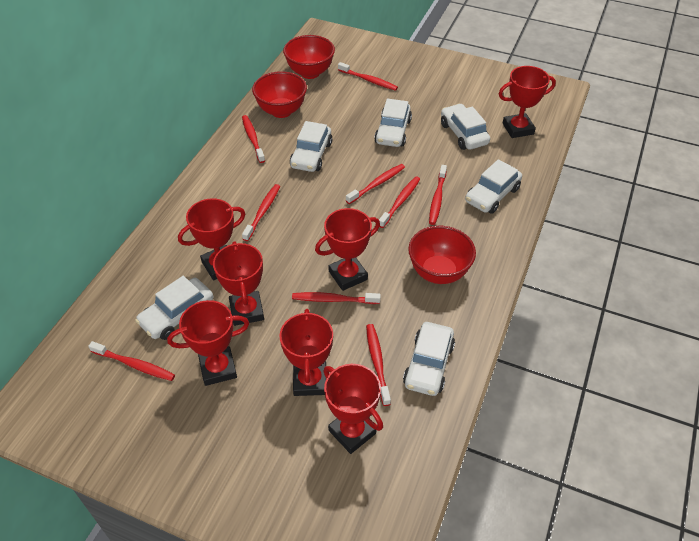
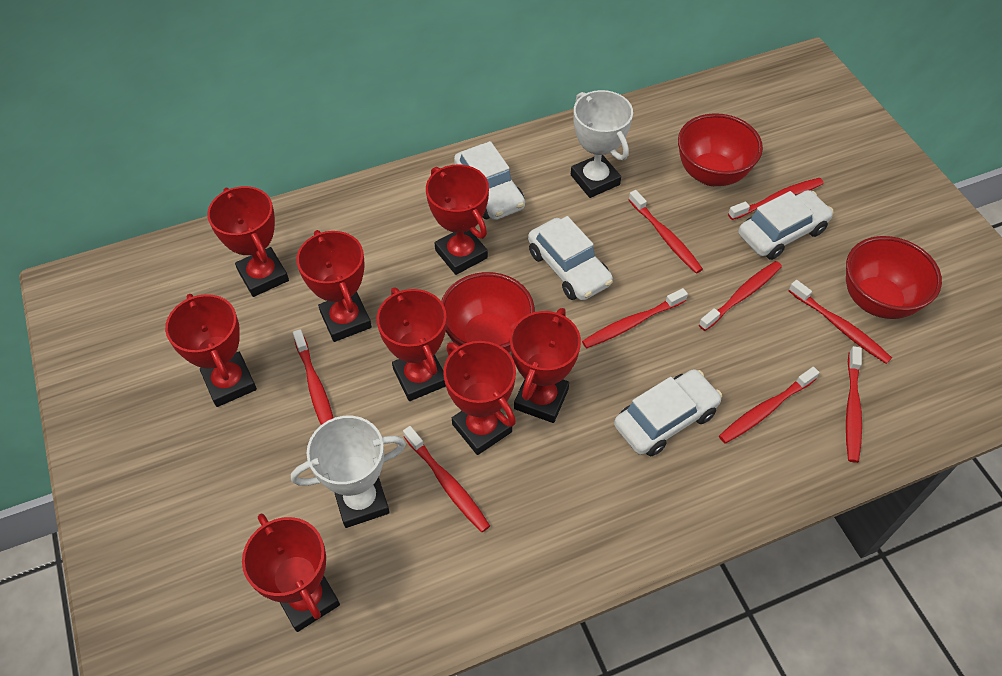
red trophy: 7 -> 8
white car: 6 -> 4
white trophy: 0 -> 2

